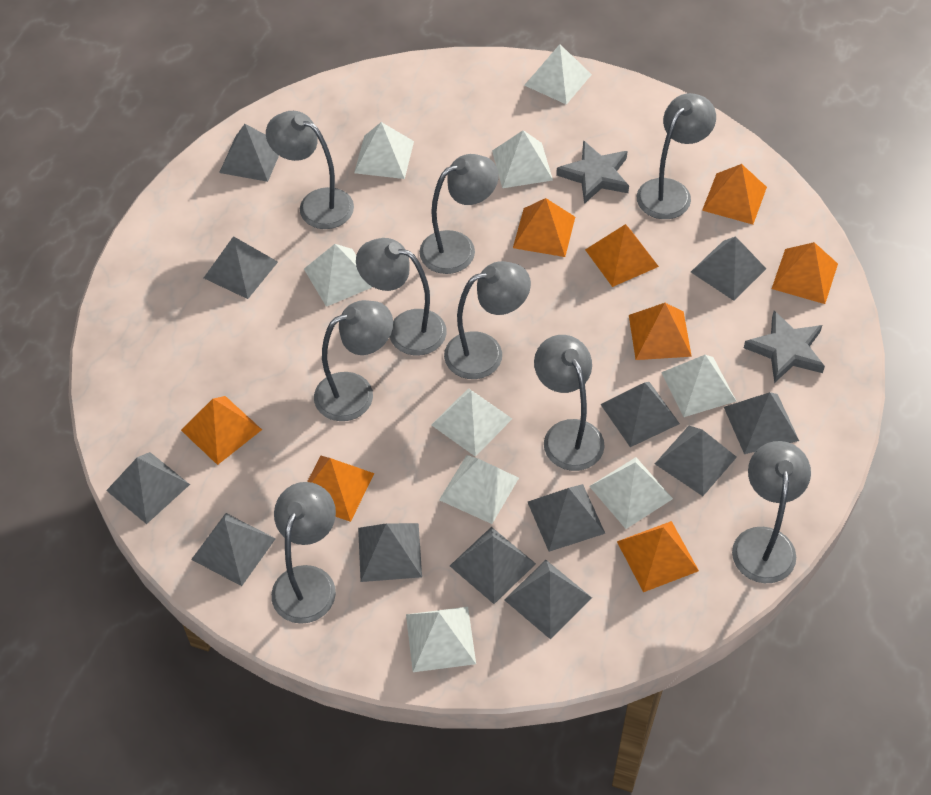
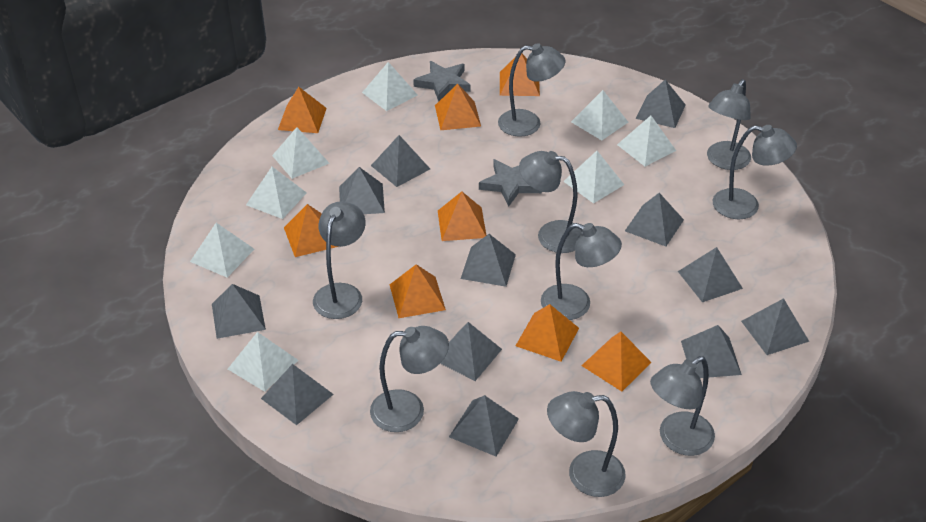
white pyramid: 9 -> 8

